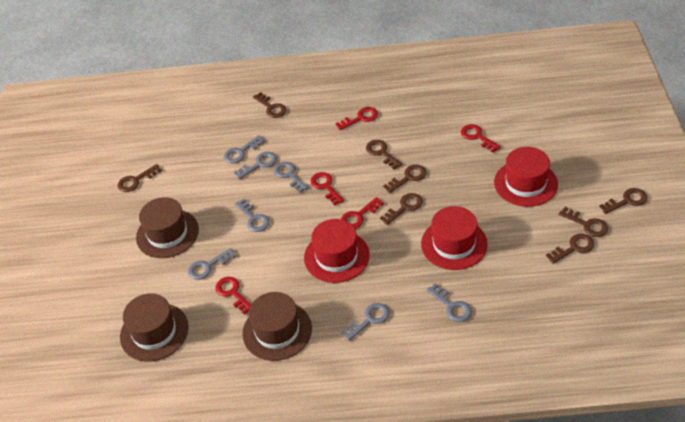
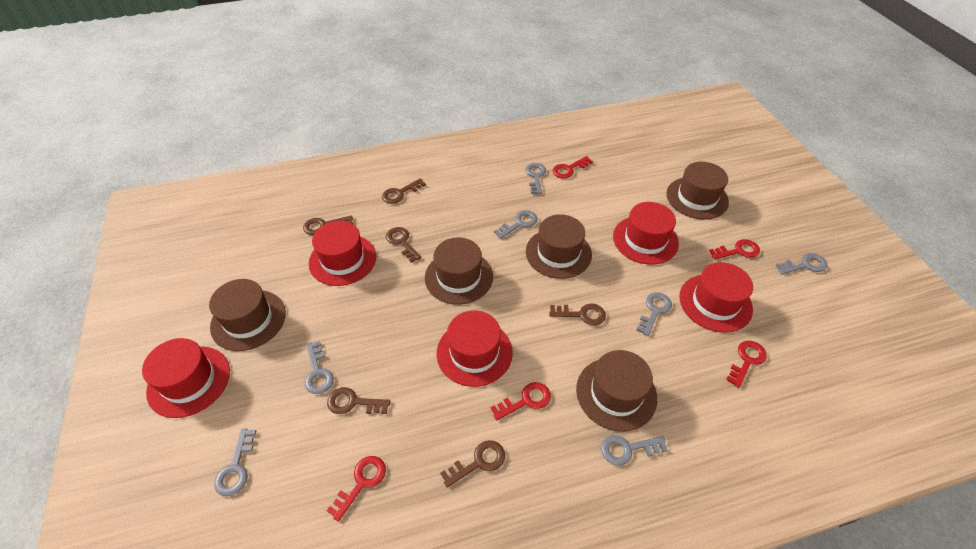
brown hat: 3 -> 5
brown key: 8 -> 6
red hat: 3 -> 5

